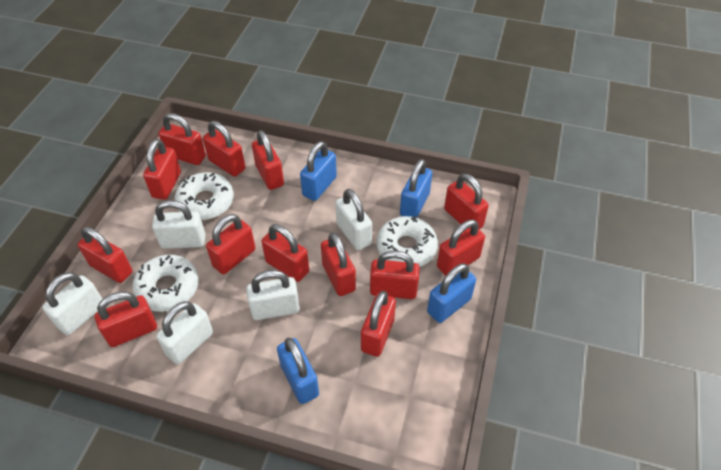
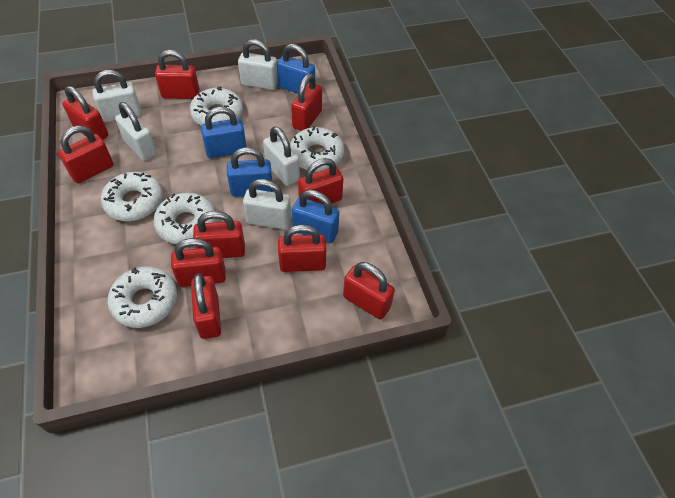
red padlock: 13 -> 10
white donut: 3 -> 5

